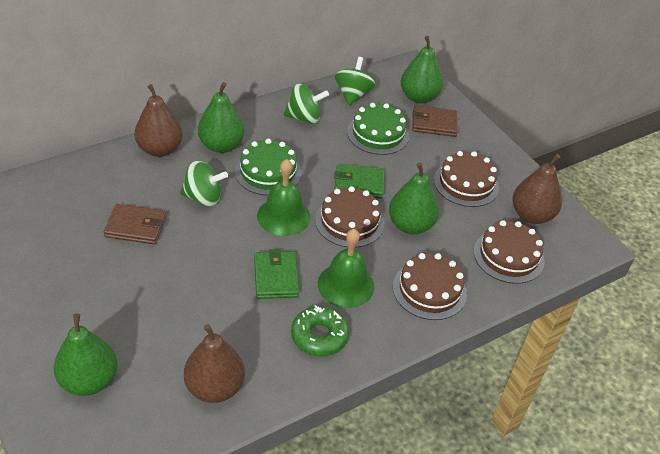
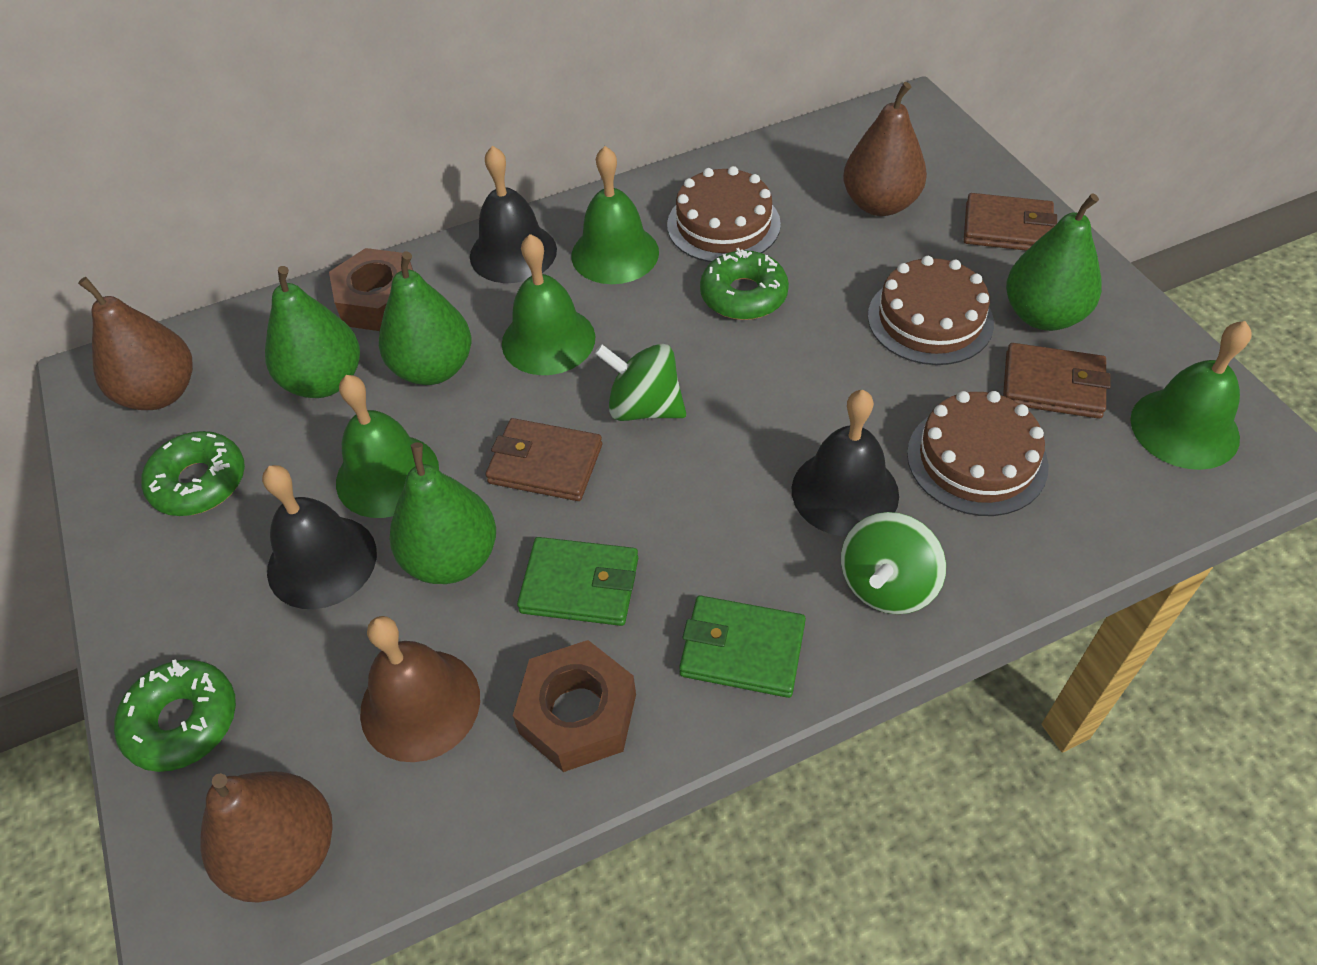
black bell: 0 -> 3
brown bell: 0 -> 1
brown cake: 4 -> 3
brown nut: 0 -> 2
brown wallet: 2 -> 3
green bell: 2 -> 4
green cake: 2 -> 0
green donut: 1 -> 3
green spinning top: 3 -> 2

